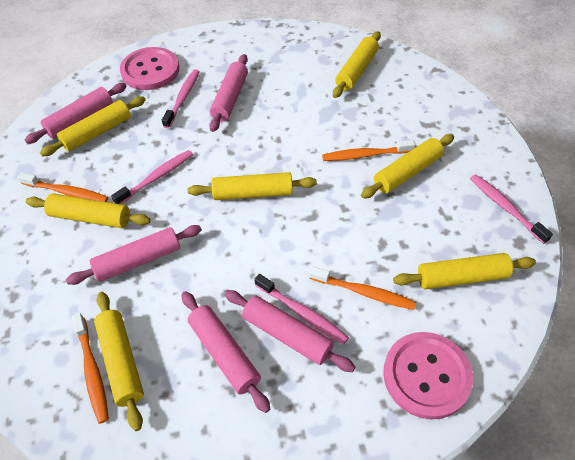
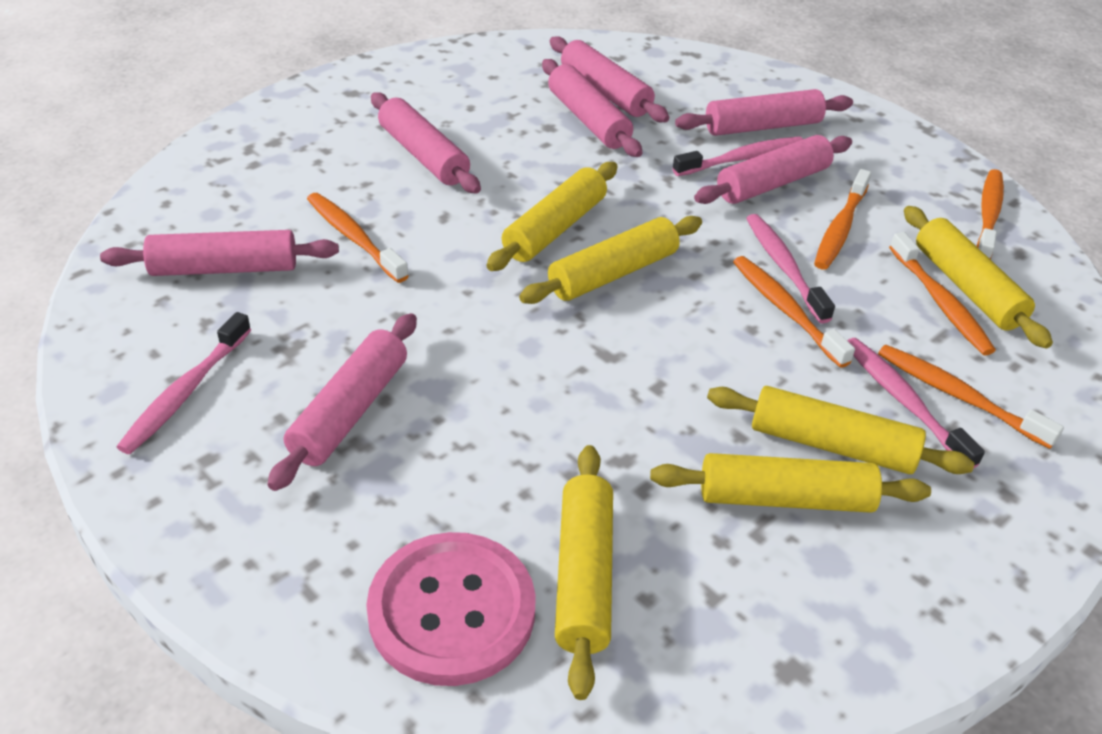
orange toothbrush: 4 -> 6
pink button: 2 -> 1
pink rolling pin: 5 -> 7
yellow rolling pin: 7 -> 6

